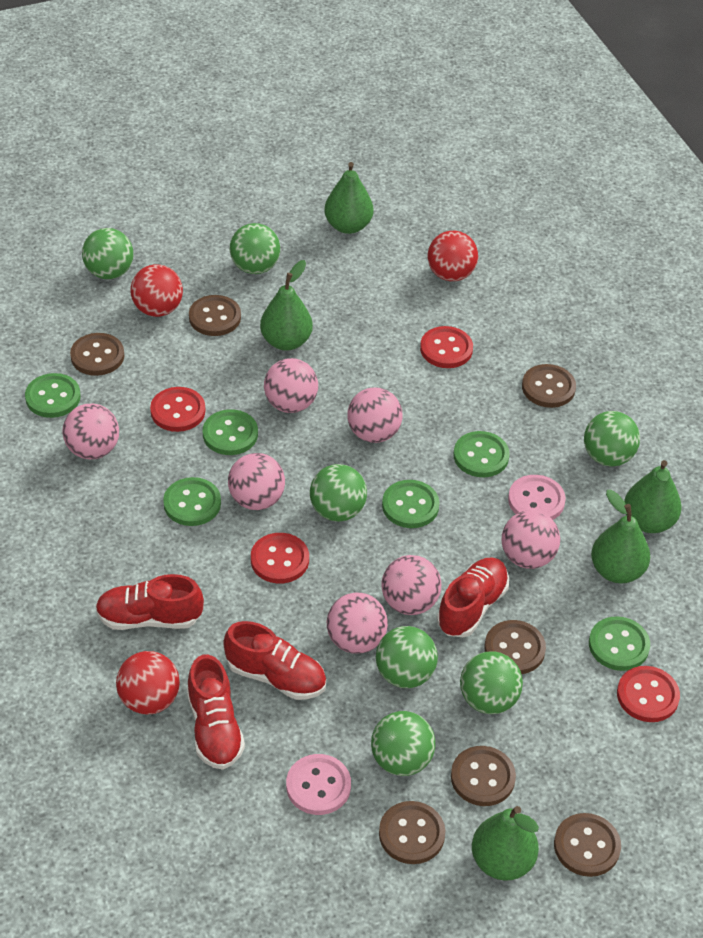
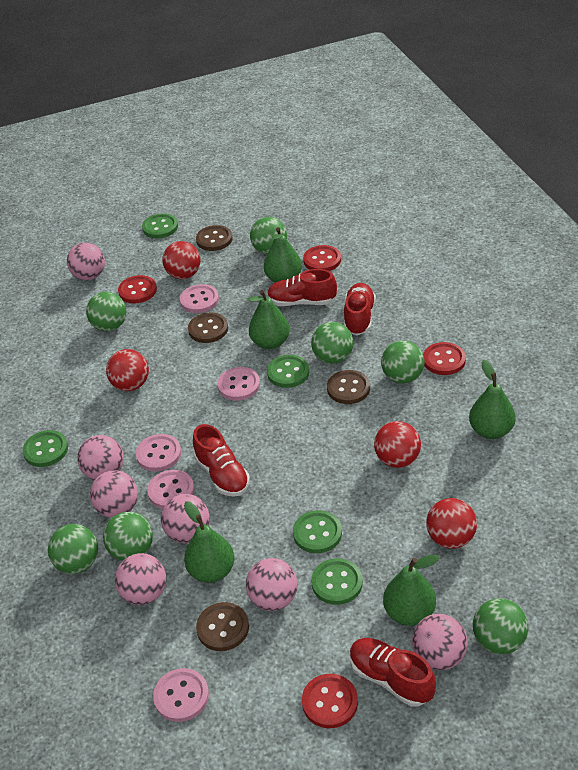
brown button: 7 -> 4
green button: 6 -> 5
pink button: 2 -> 5
red ball: 3 -> 4

